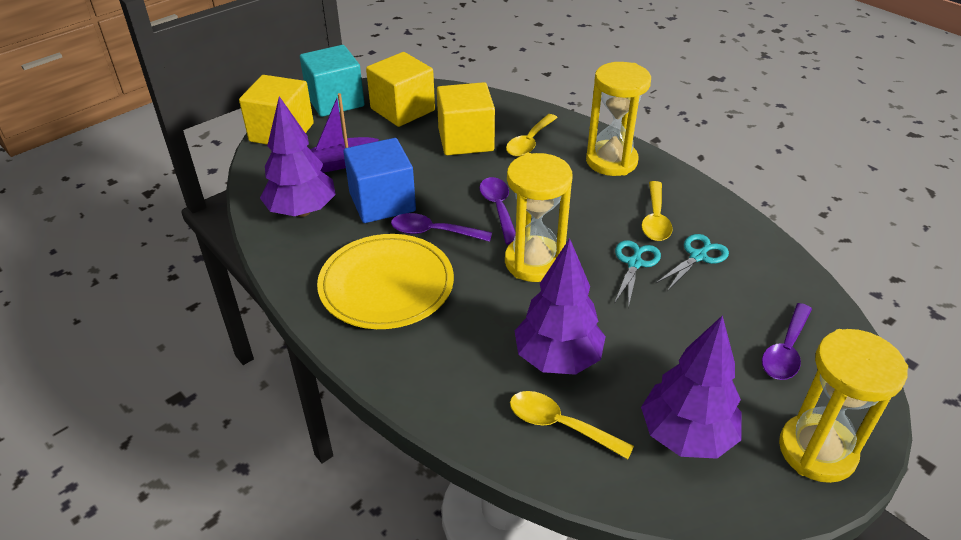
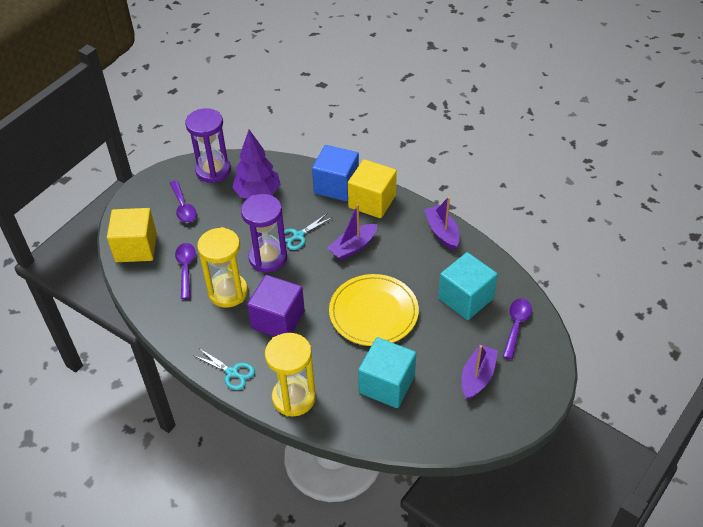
purple boat: 1 -> 3
purple cube: 0 -> 1
purple hourglass: 0 -> 2
purple tree: 3 -> 1
turquoise cube: 1 -> 2
yellow cube: 3 -> 2
yellow hourglass: 3 -> 2
yellow spoon: 3 -> 0

